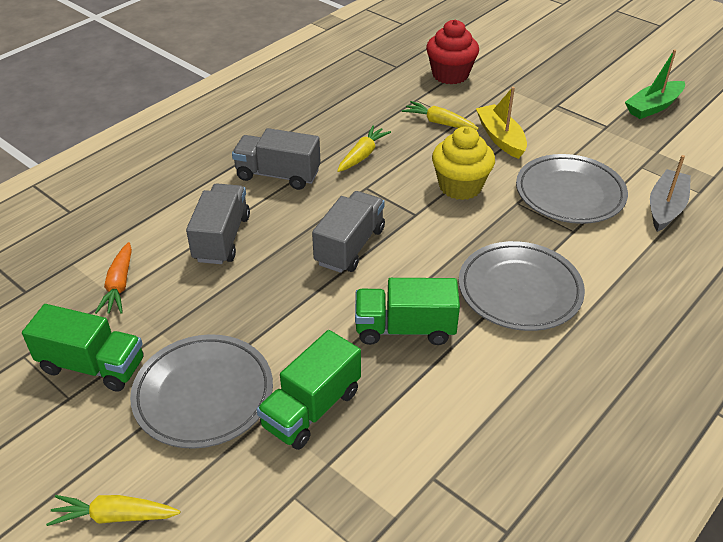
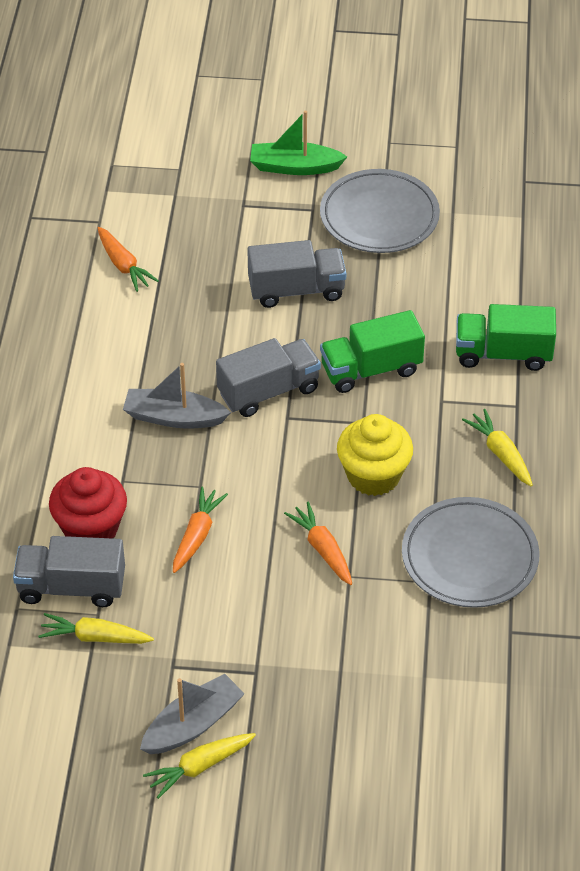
green truck: 3 -> 2
grey boat: 1 -> 2
grey plate: 3 -> 2
orange carrot: 1 -> 3
yellow boat: 1 -> 0

